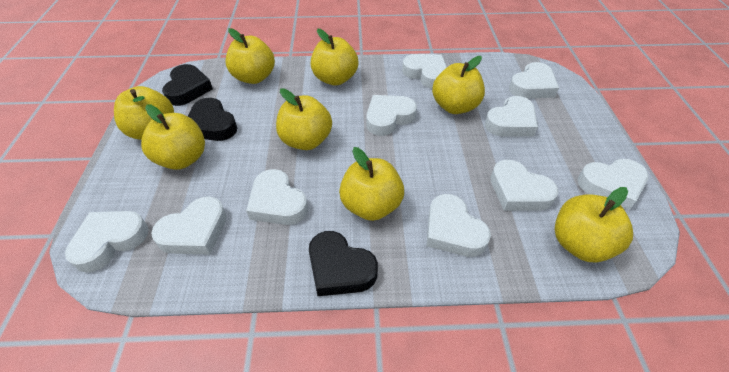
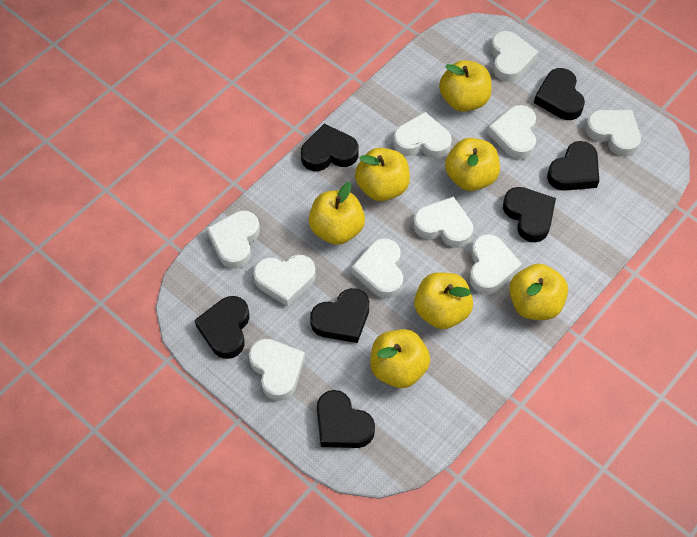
black heart: 3 -> 7
yellow apple: 8 -> 7

